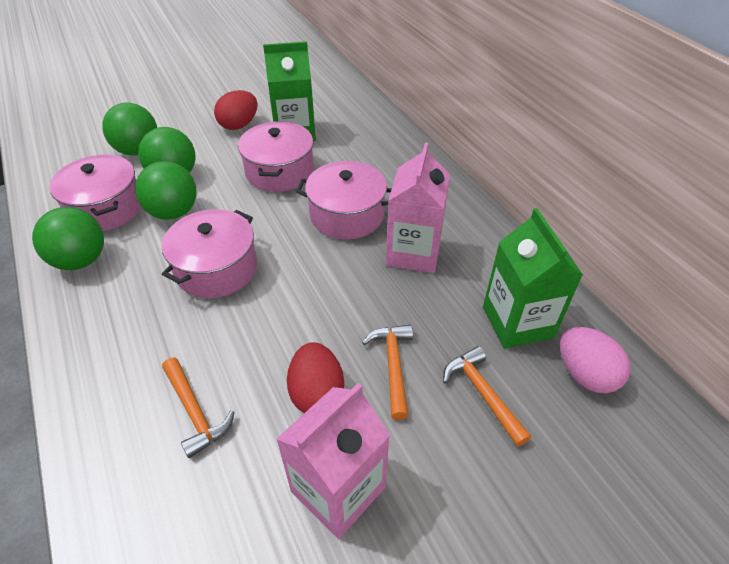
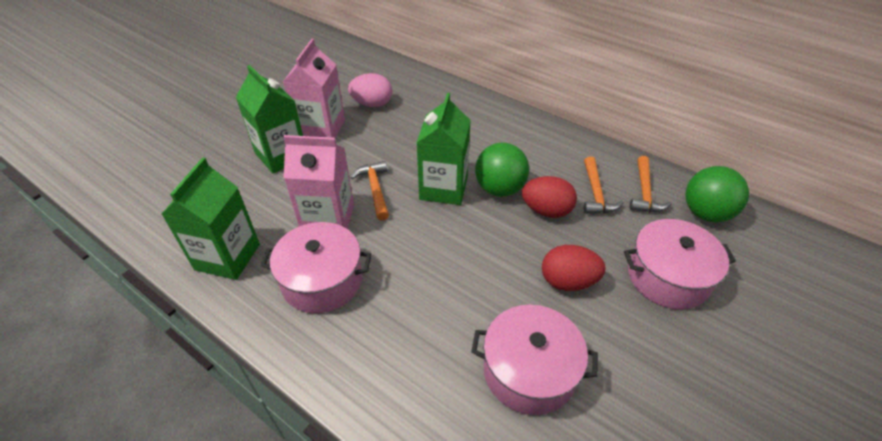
green ball: 4 -> 2
green carton: 2 -> 3
pink pot: 4 -> 3

